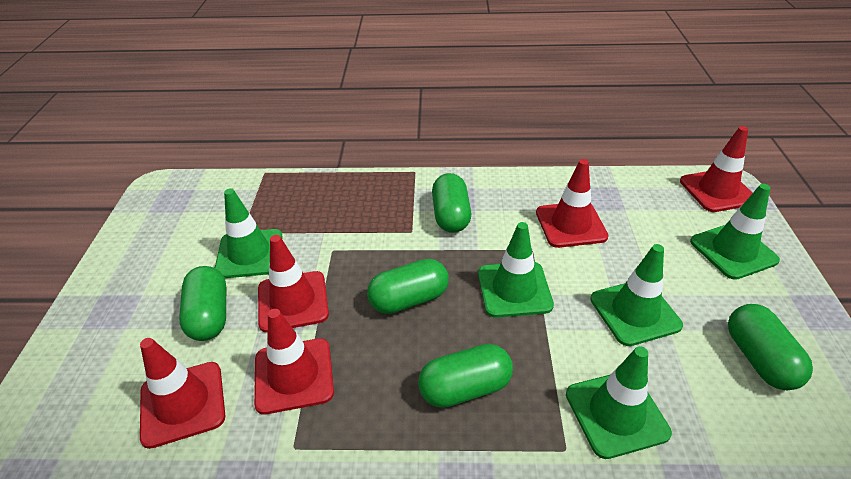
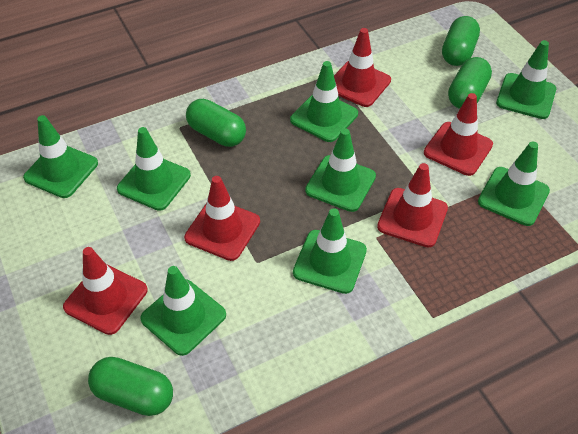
green capsule: 5 -> 4
green traffic cone: 5 -> 8

